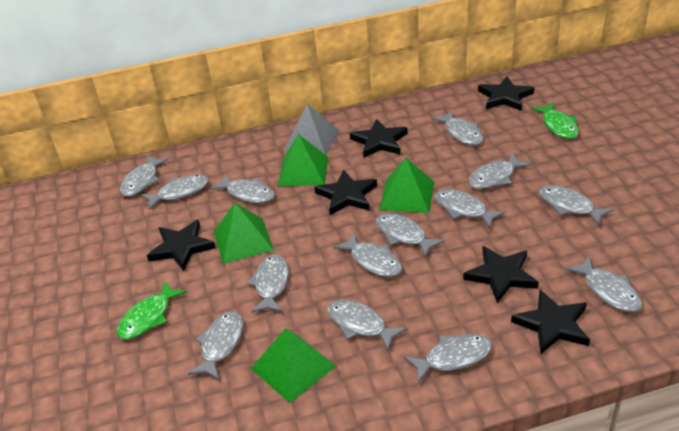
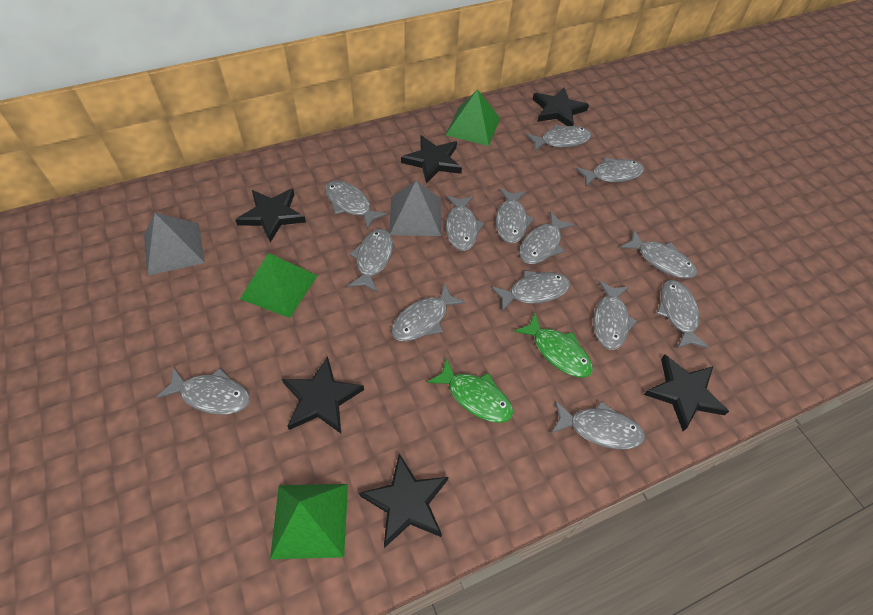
green pyramid: 4 -> 3
grey pyramid: 1 -> 2

